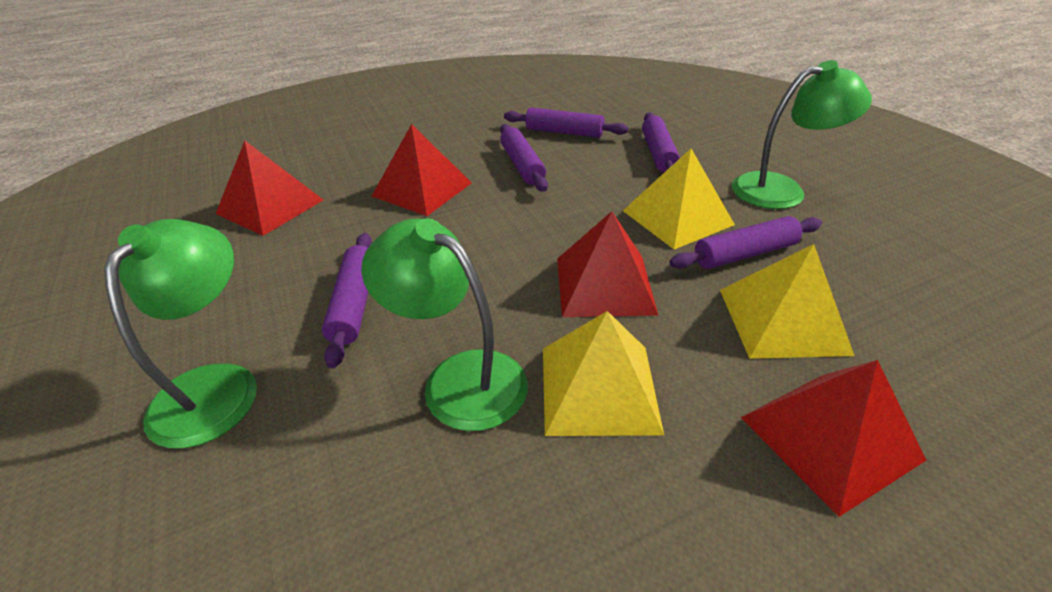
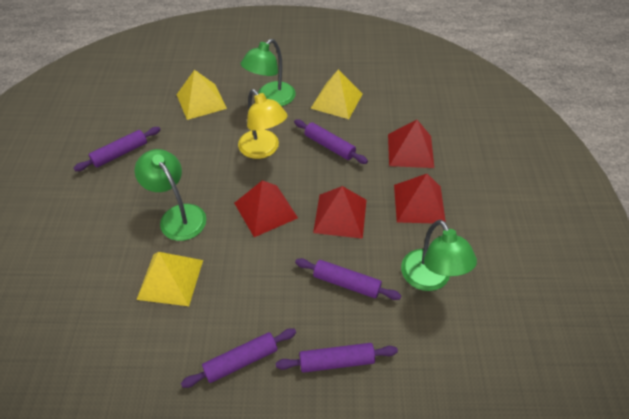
yellow lamp: 0 -> 1

